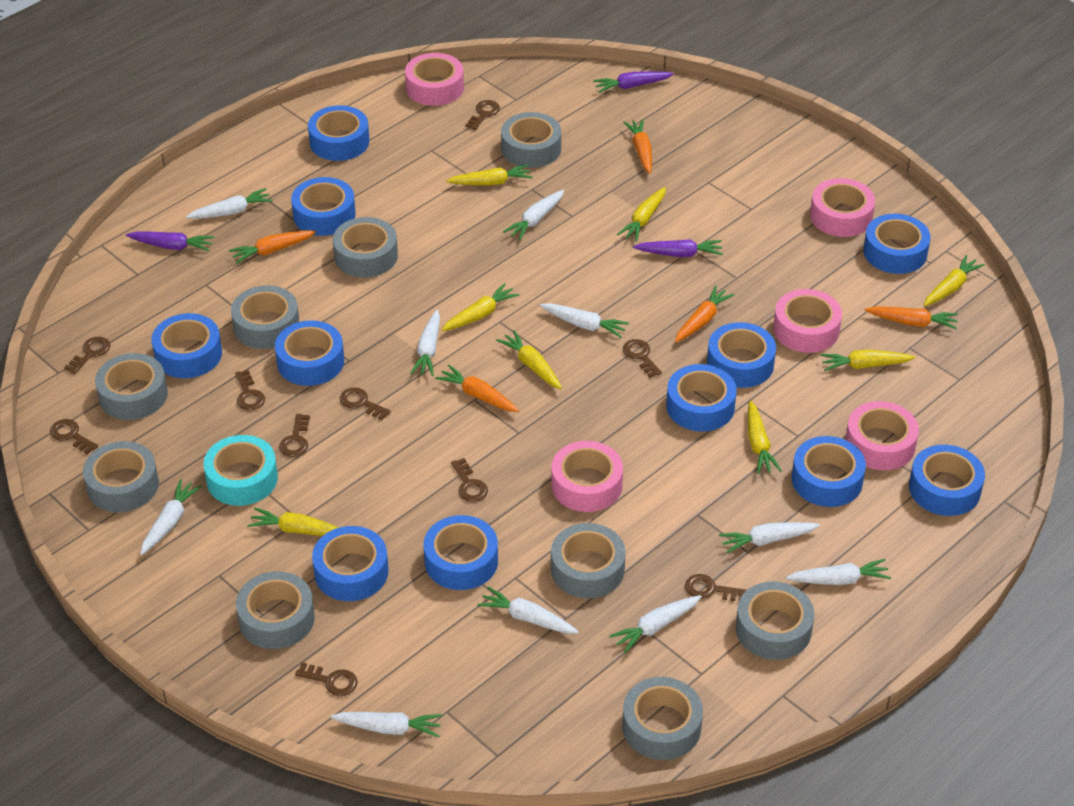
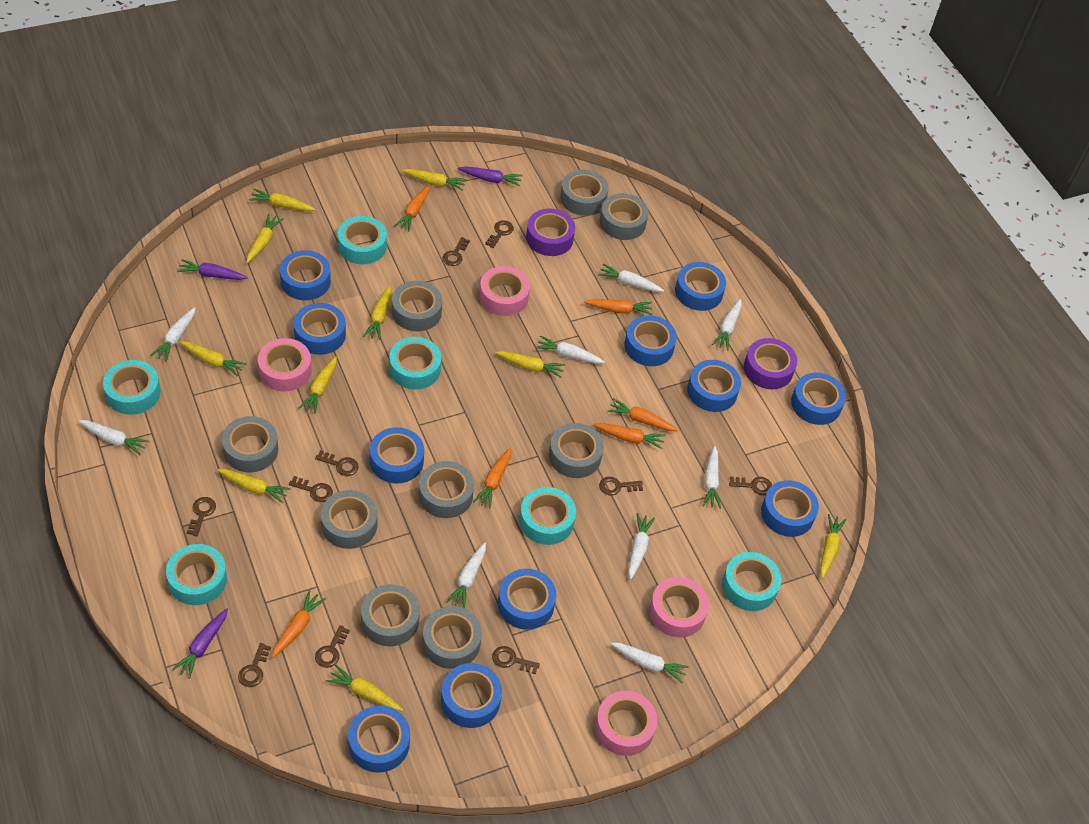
orange carrot: 5 -> 6
pink tape: 5 -> 4
purple tape: 0 -> 2
turquoise tape: 1 -> 6
white carrot: 10 -> 9
yellow carrot: 8 -> 10

